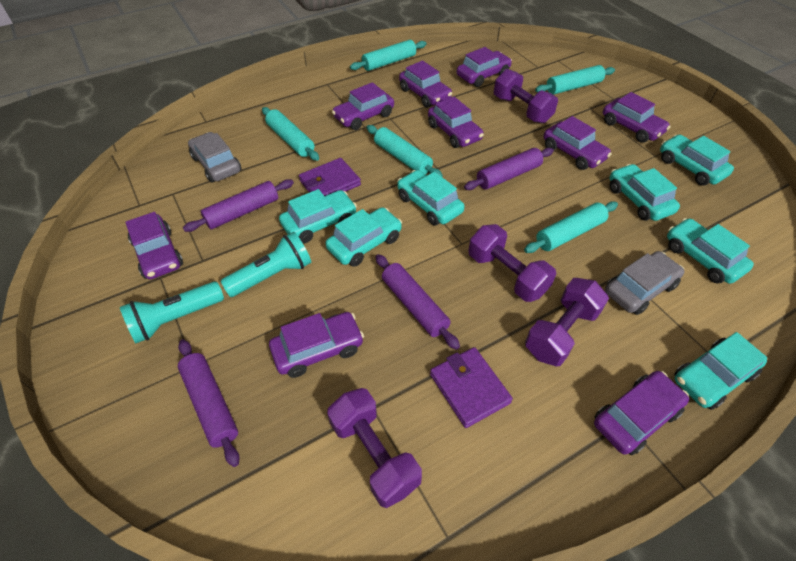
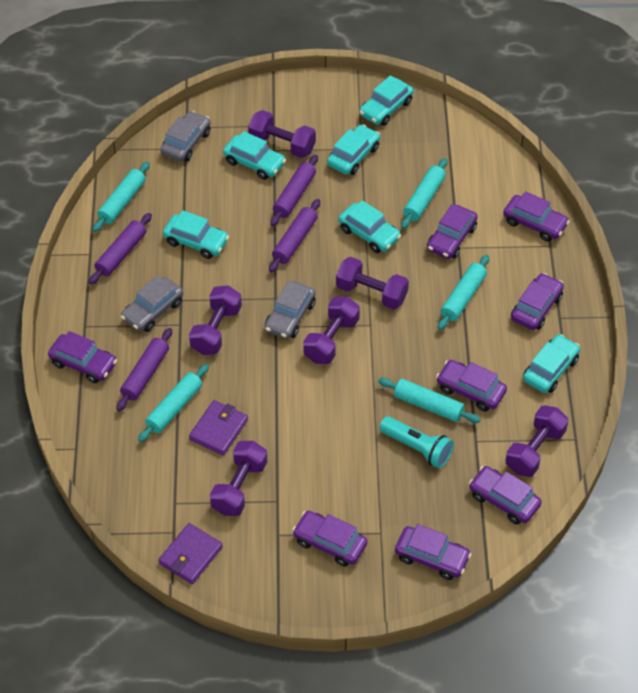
grey car: 2 -> 3
purple car: 9 -> 8
purple dumbbell: 4 -> 6
turquoise car: 7 -> 6
turquoise flashlight: 2 -> 1

